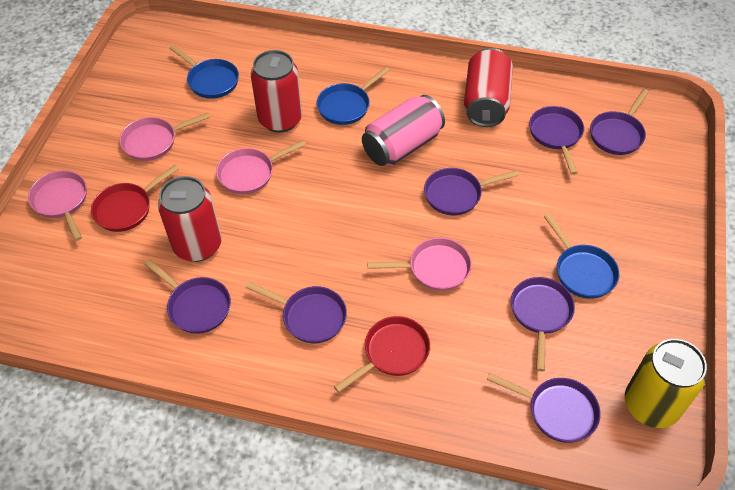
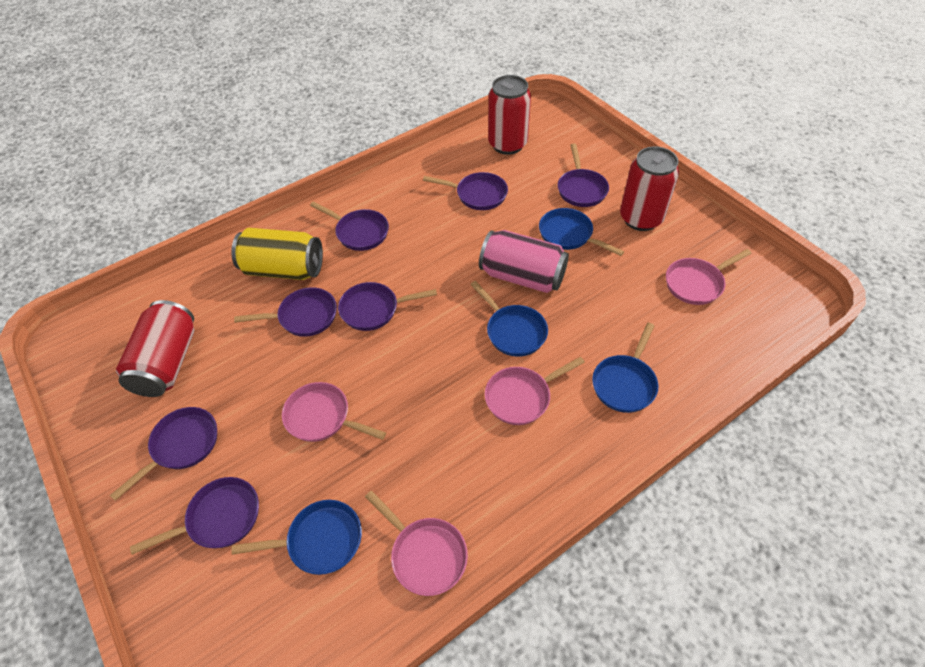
blue pan: 3 -> 4
red pan: 2 -> 0

